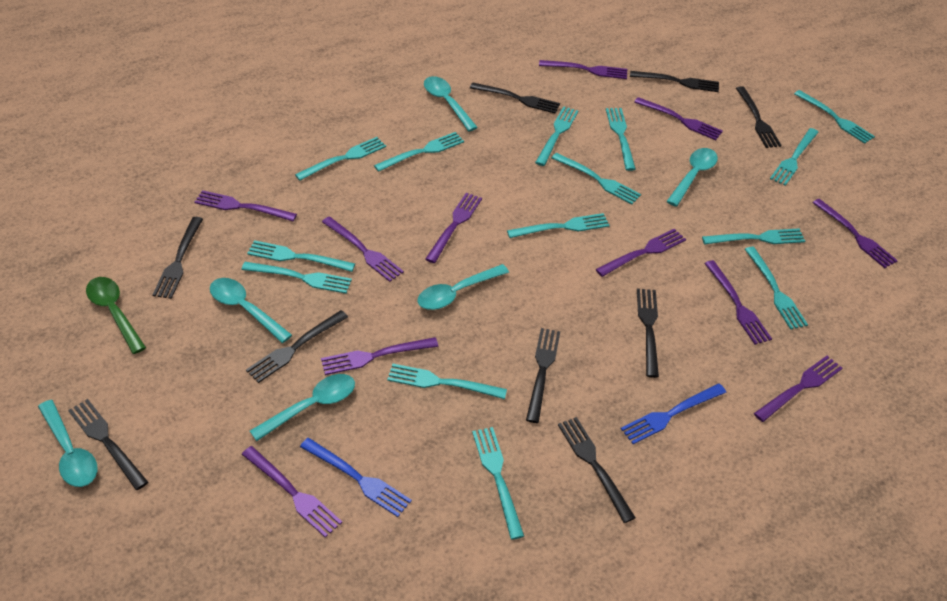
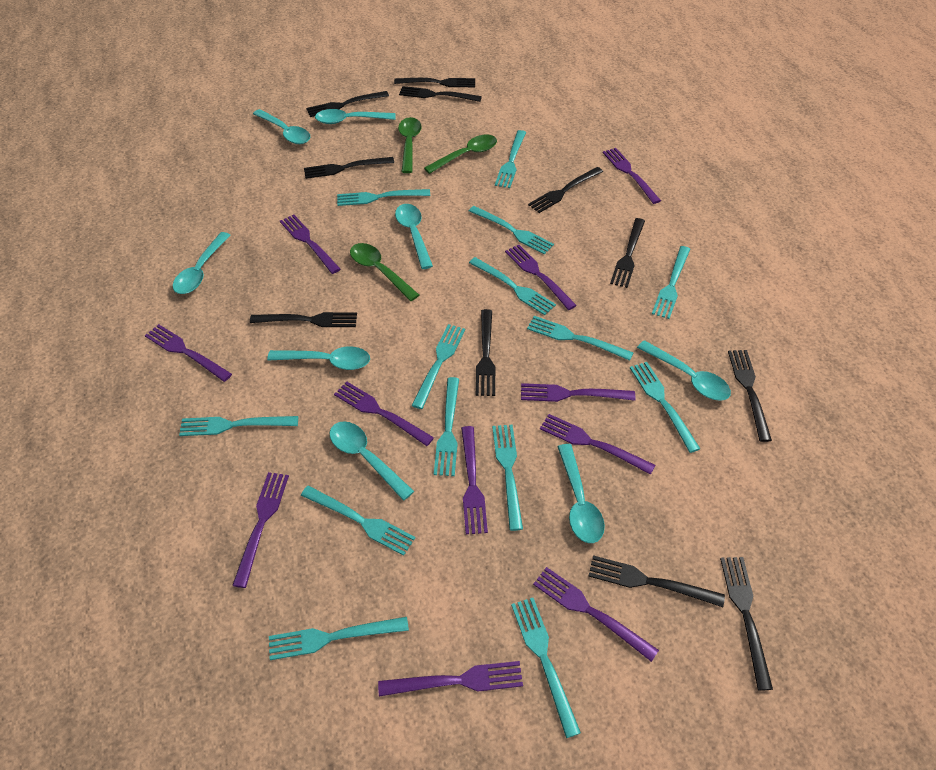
black fork: 9 -> 11
blue fork: 2 -> 0
green spoon: 1 -> 3
turquoise spoon: 6 -> 8

